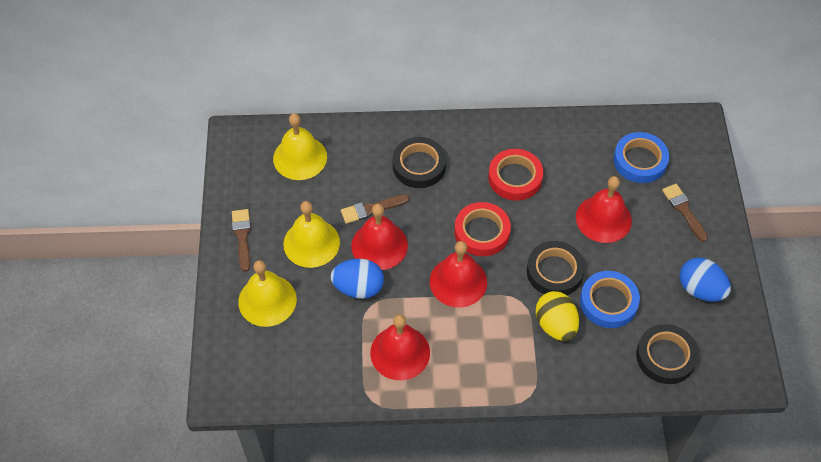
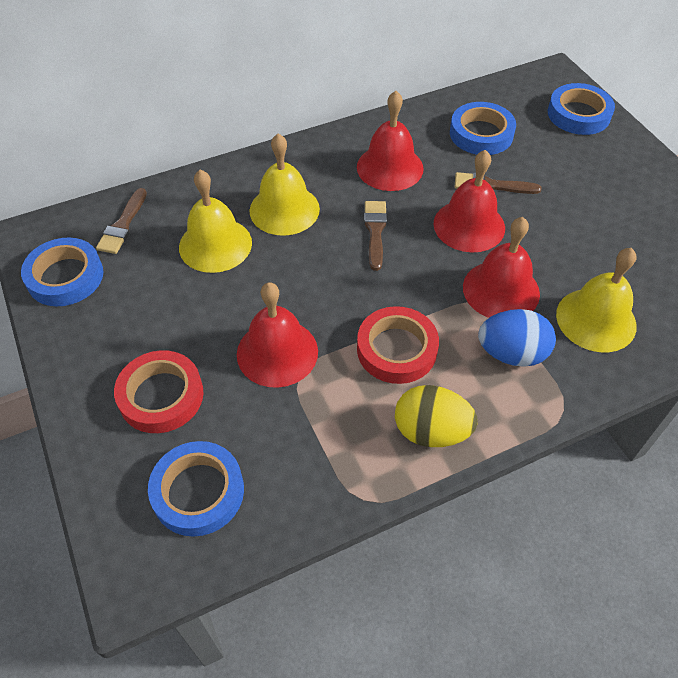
black tape: 3 -> 0
blue egg: 2 -> 1
blue tape: 2 -> 4

